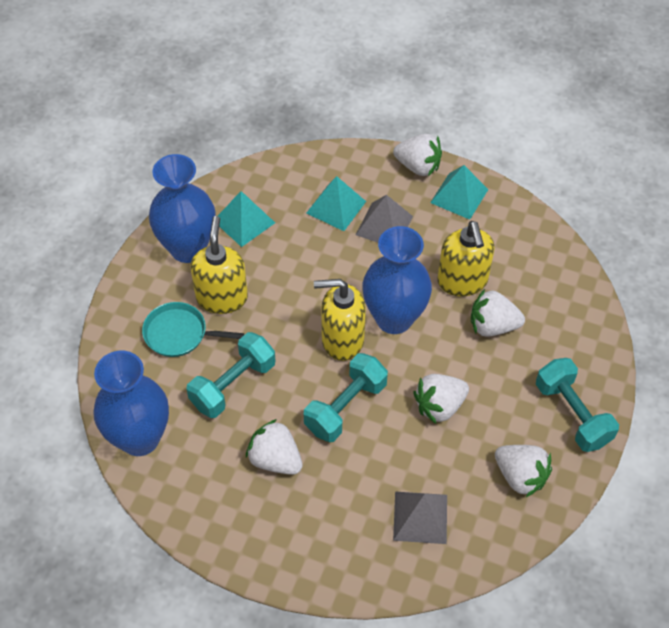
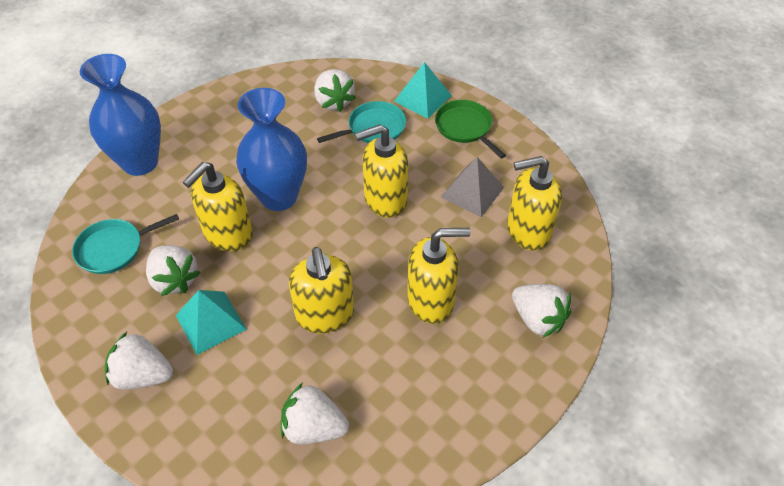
blue vase: 3 -> 2
green pan: 0 -> 1
grey pyramid: 2 -> 1
turquoise dumbbell: 3 -> 0
turquoise pan: 1 -> 2
turquoise pyramid: 3 -> 2
yellow soap dispenser: 3 -> 5

